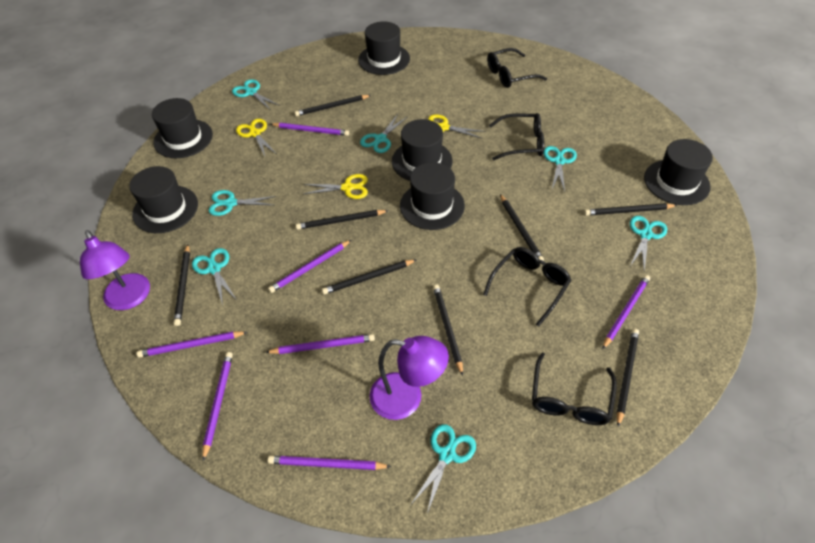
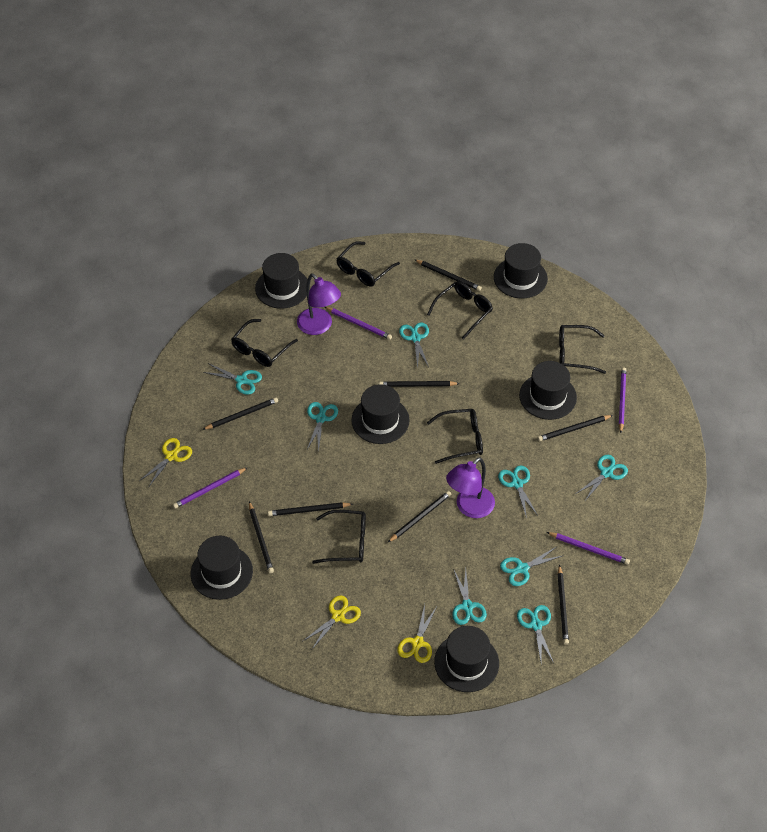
black glasses: 4 -> 6
purple pencil: 7 -> 4
turquoise scissors: 7 -> 8

